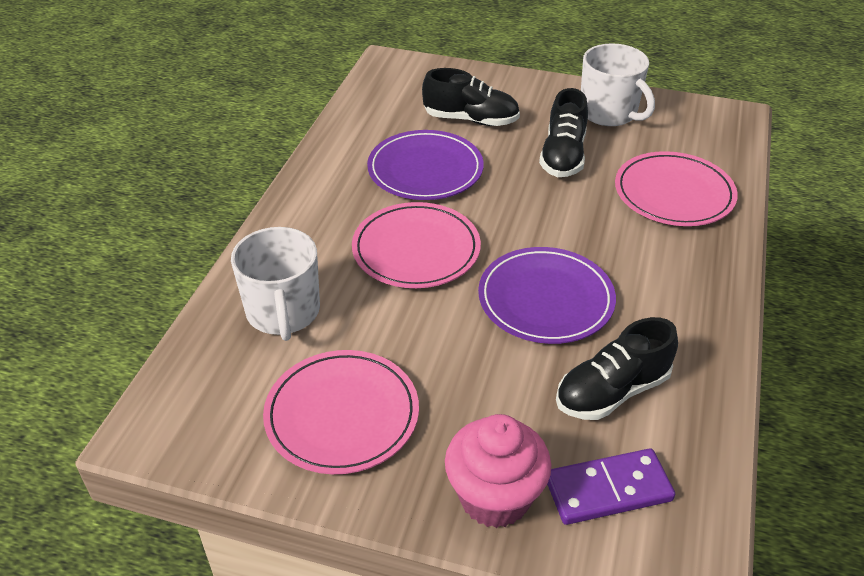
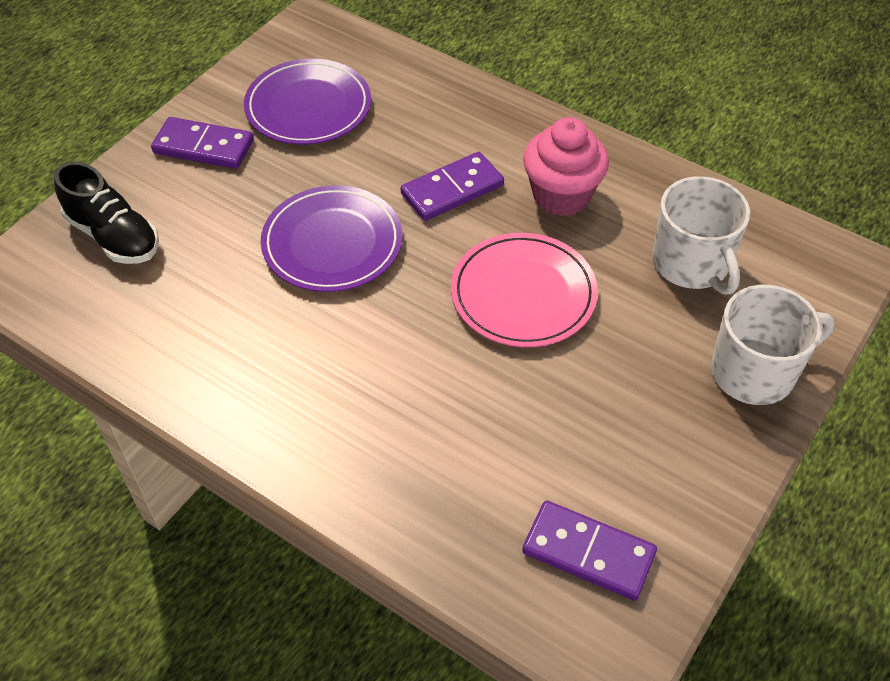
black shoe: 3 -> 1
pink plate: 3 -> 1
purple domino: 1 -> 3

